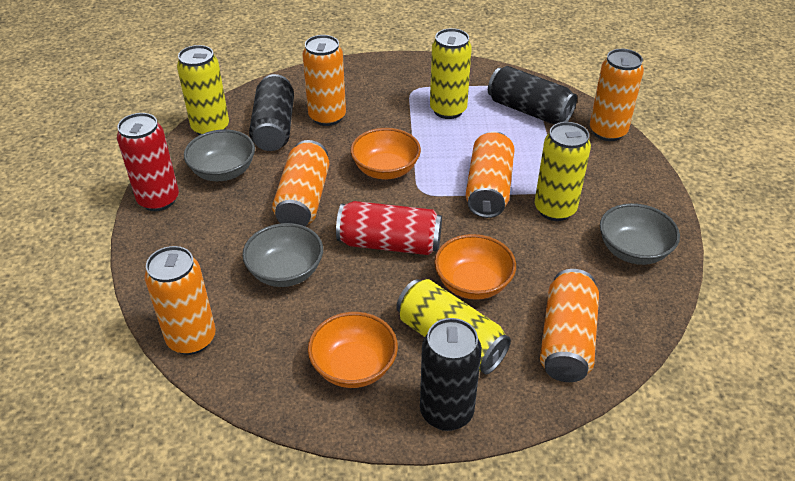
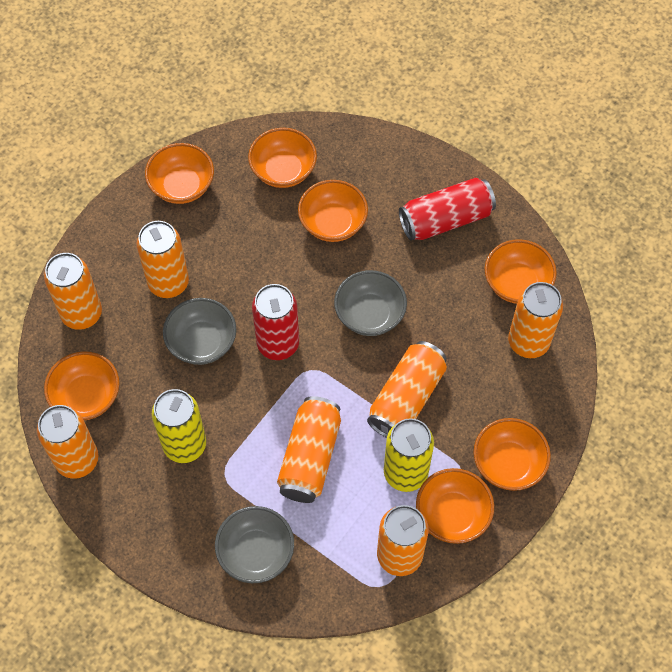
black can: 3 -> 0
orange bowl: 3 -> 7
orange can: 6 -> 7
yellow can: 4 -> 2

